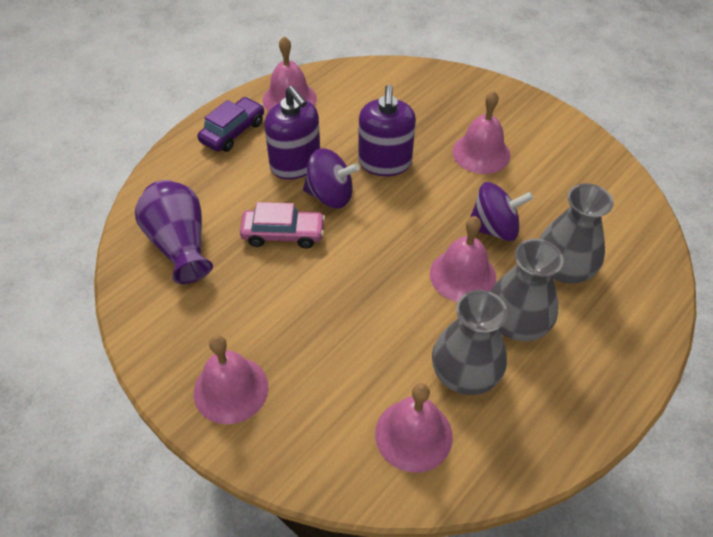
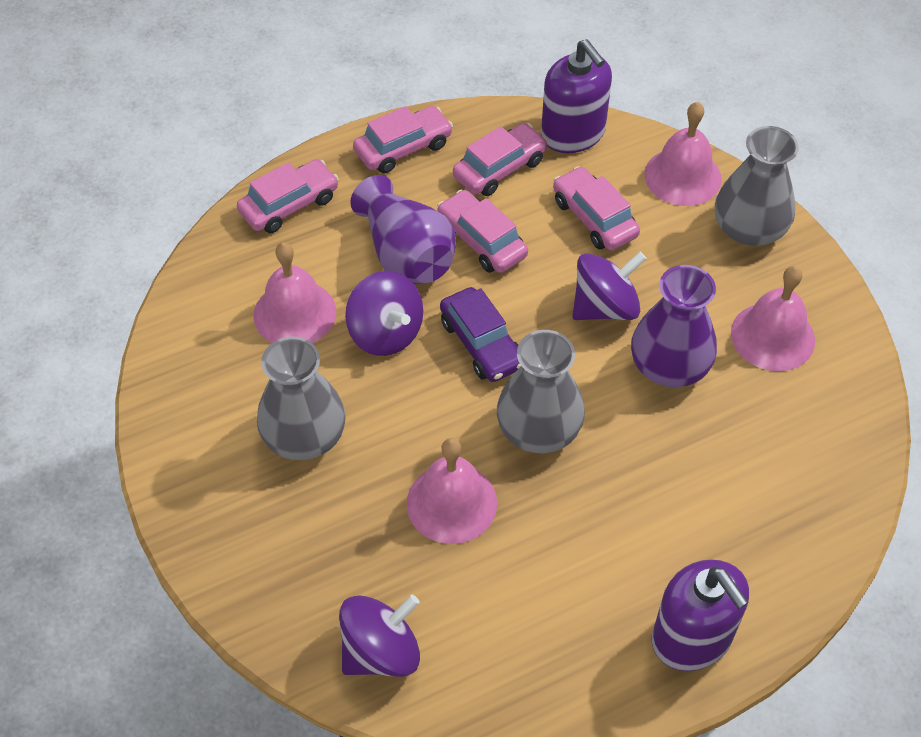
pink bell: 5 -> 4
pink car: 1 -> 5
purple spinning top: 2 -> 3
purple vase: 1 -> 2

